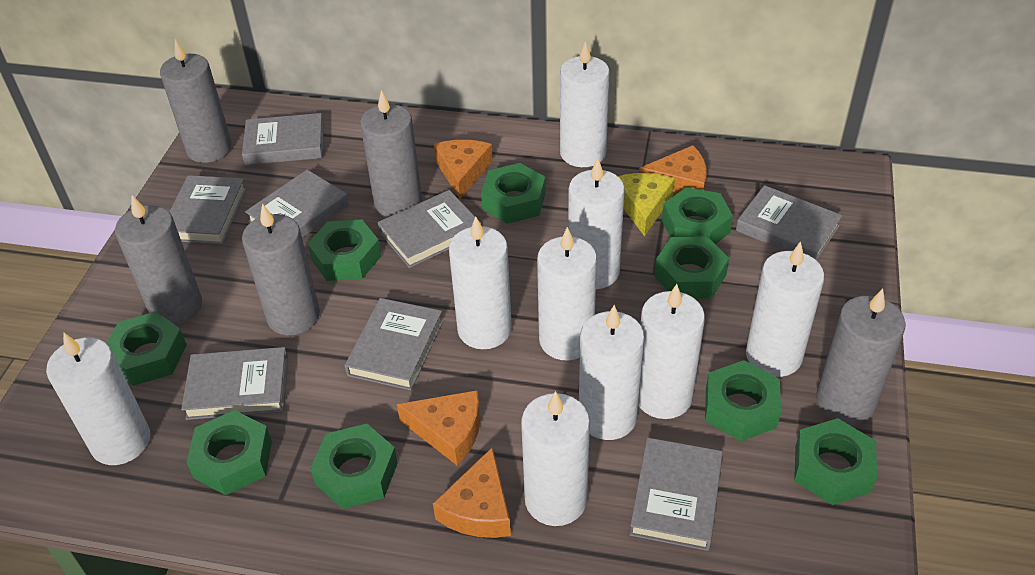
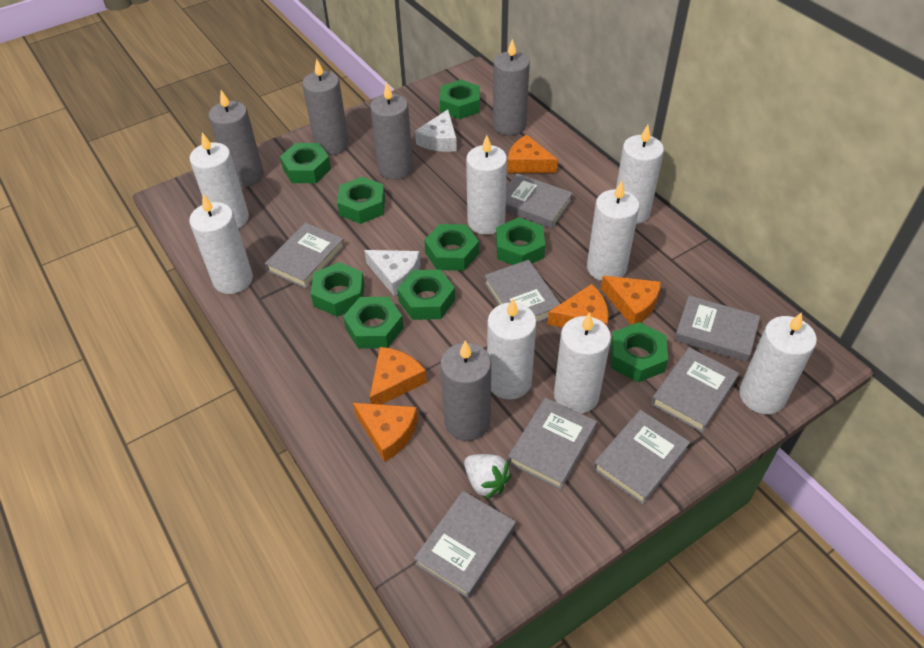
orange cheese: 4 -> 5
white candle: 9 -> 8
white cheese: 0 -> 2
white strawberry: 0 -> 1
yellow cheese: 1 -> 0

